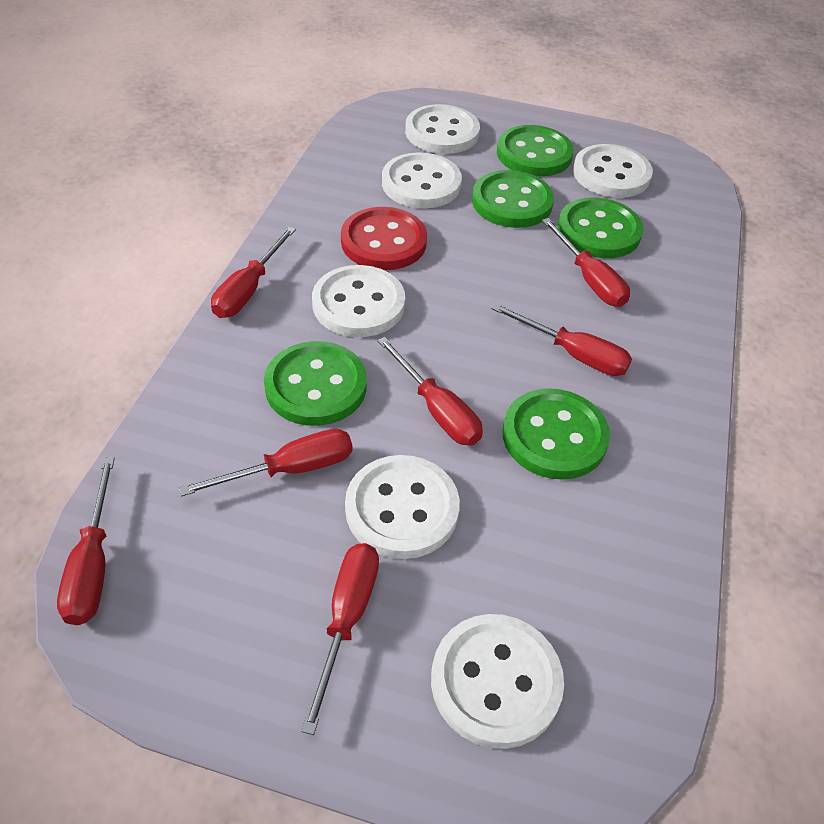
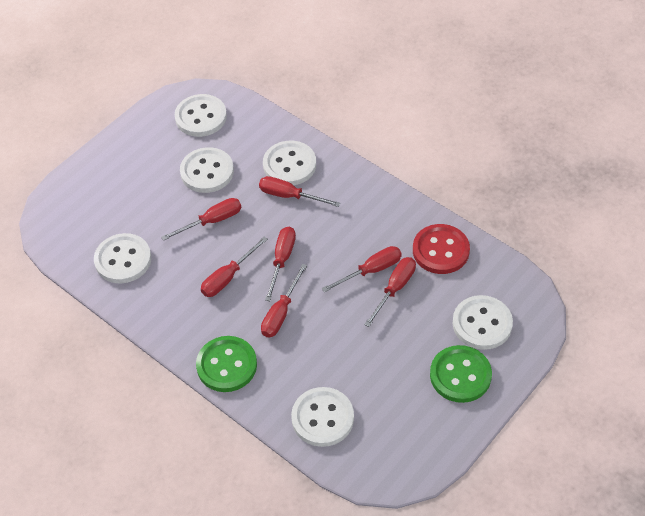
green button: 5 -> 2

